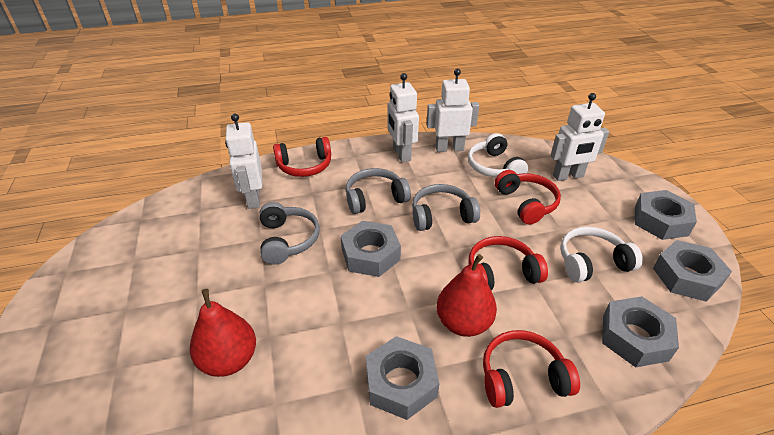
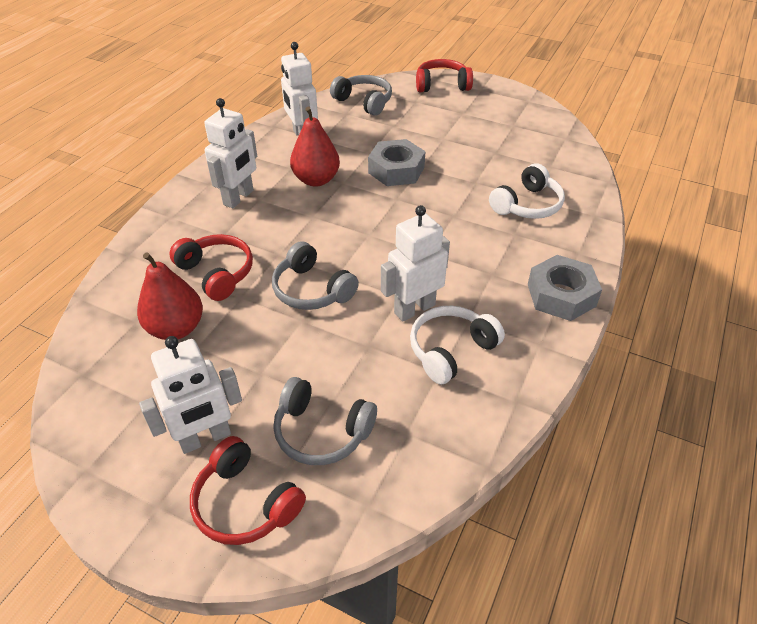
grey nut: 5 -> 2
red headphones: 4 -> 3

